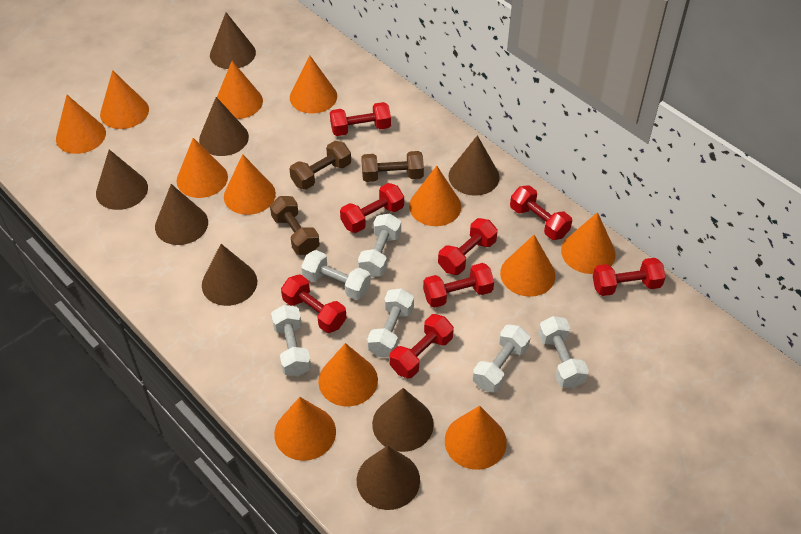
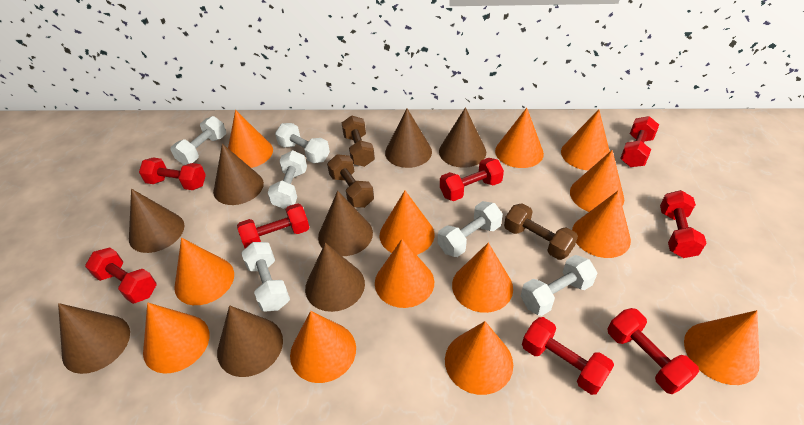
orange cone: 12 -> 13

